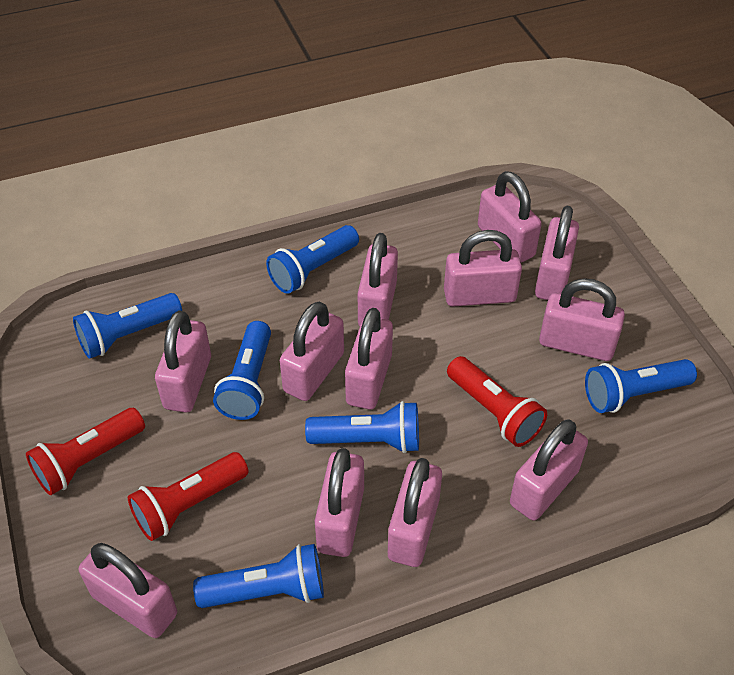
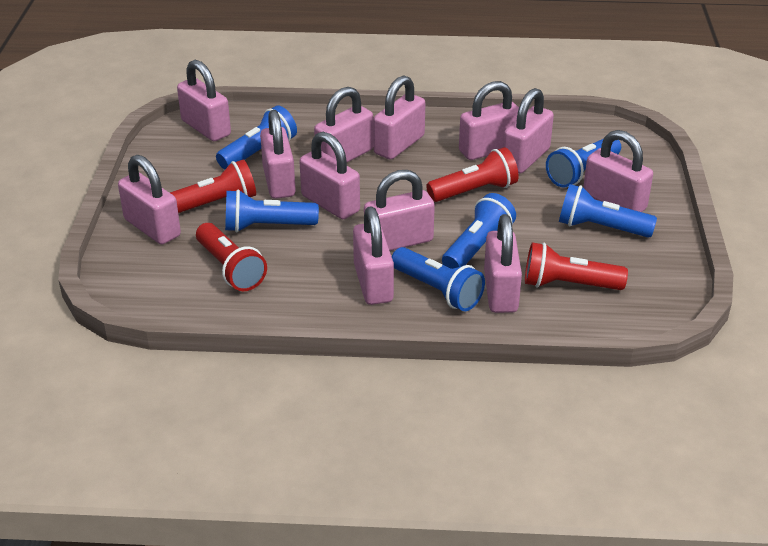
red flashlight: 3 -> 4

